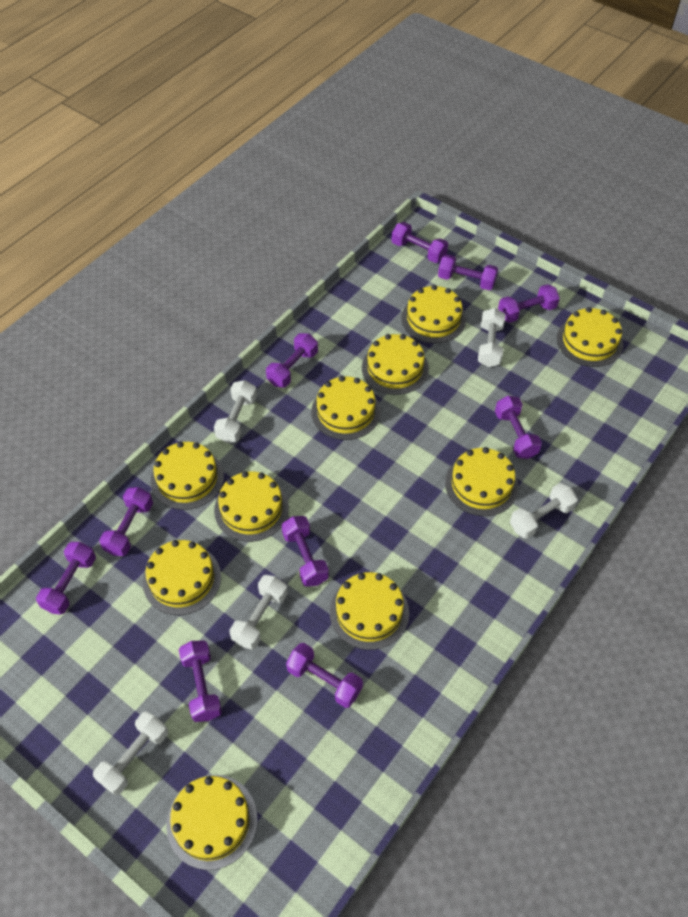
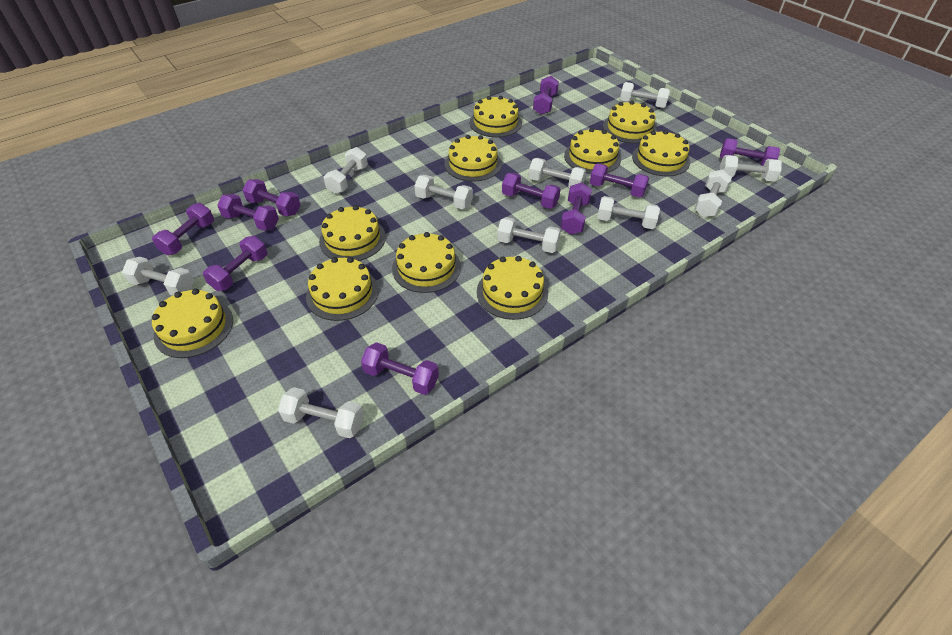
white dumbbell: 5 -> 10

